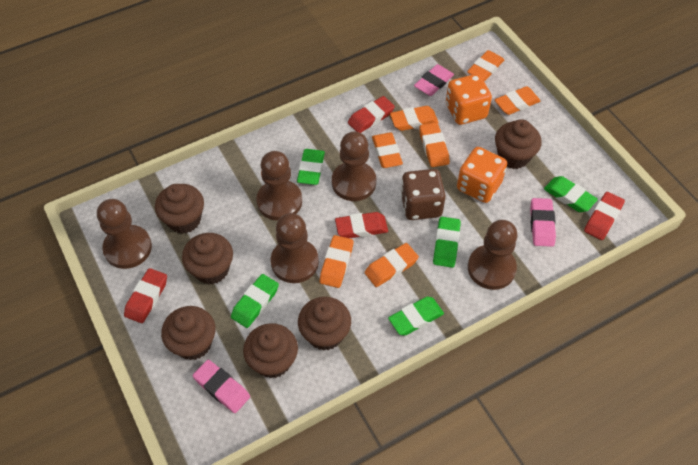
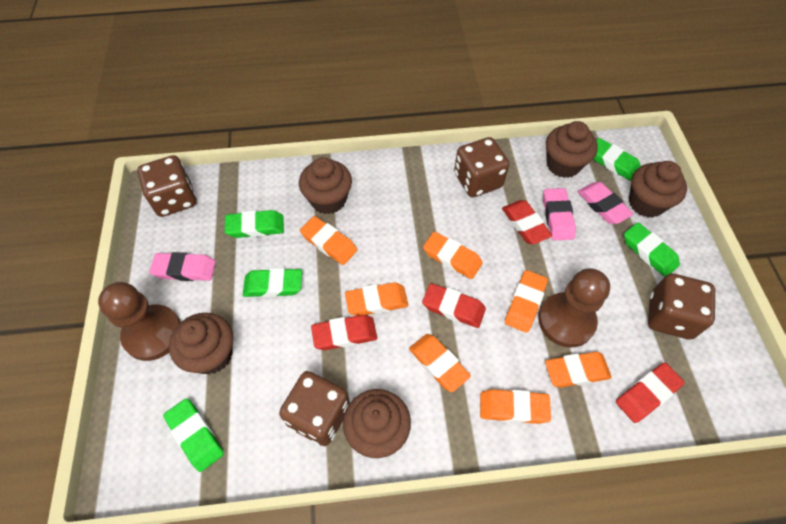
brown cupcake: 6 -> 5
brown dice: 1 -> 4
brown pawn: 5 -> 2
orange dice: 2 -> 0

